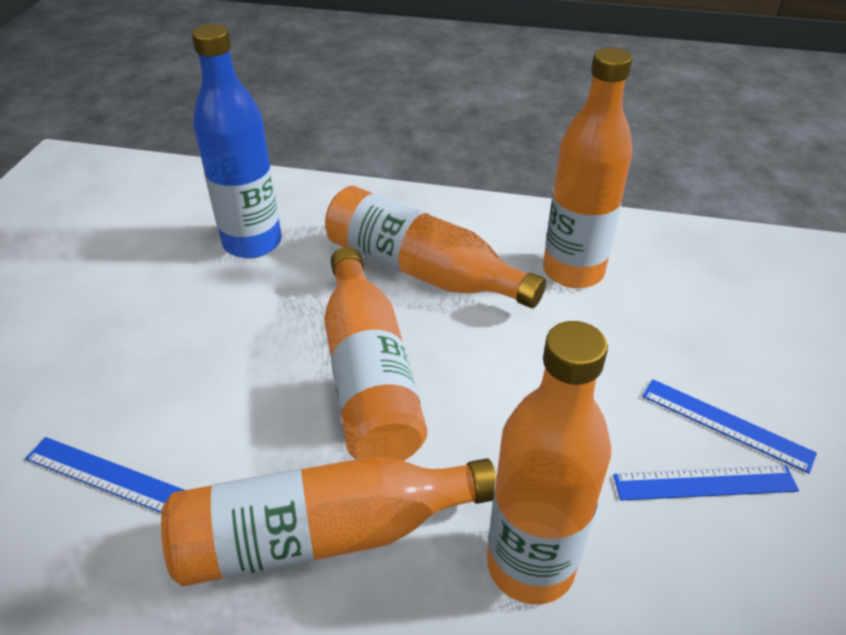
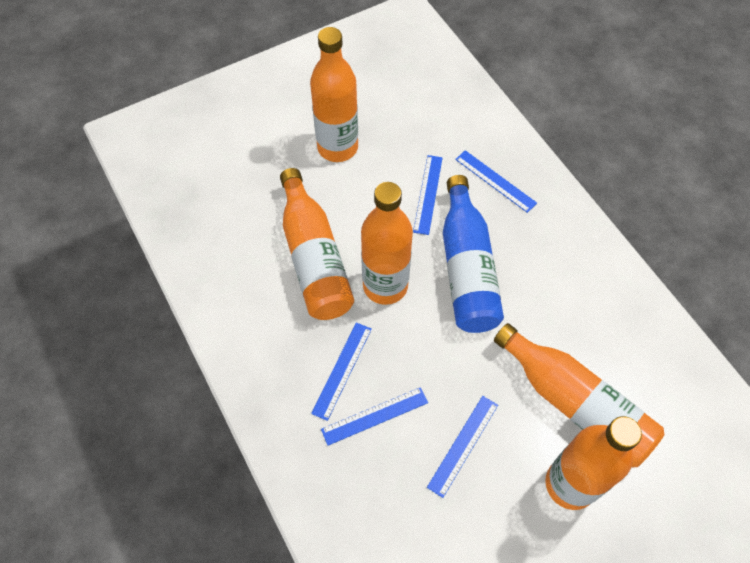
blue ruler: 3 -> 5

